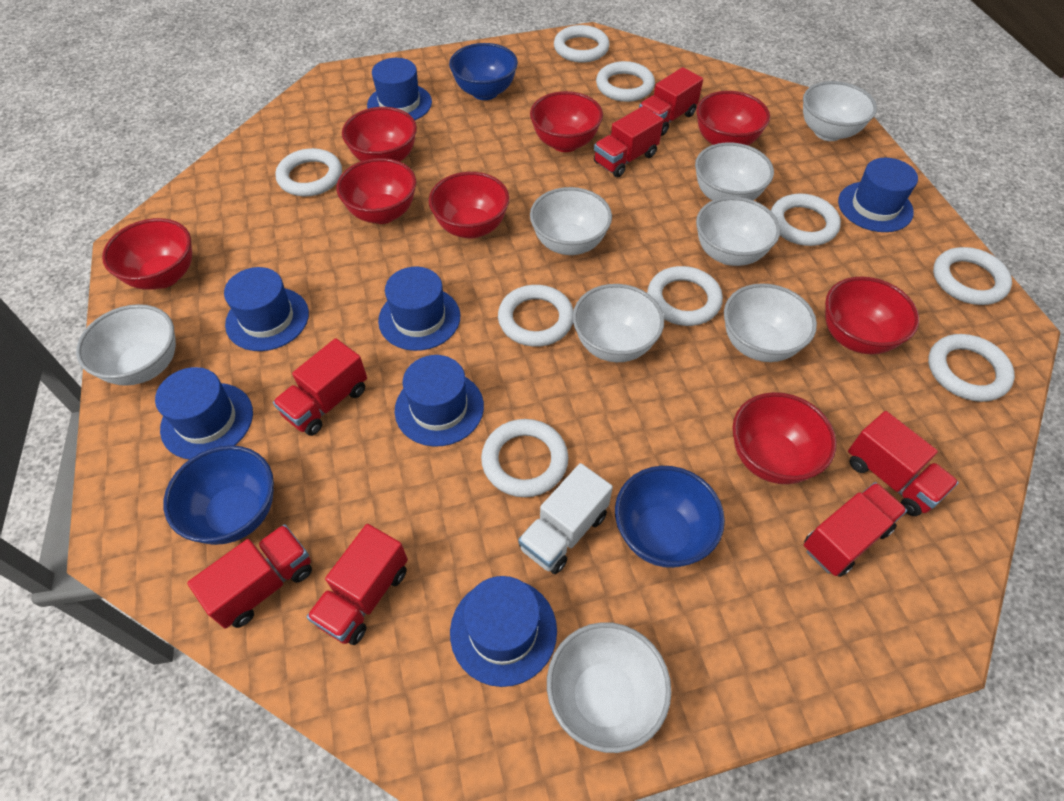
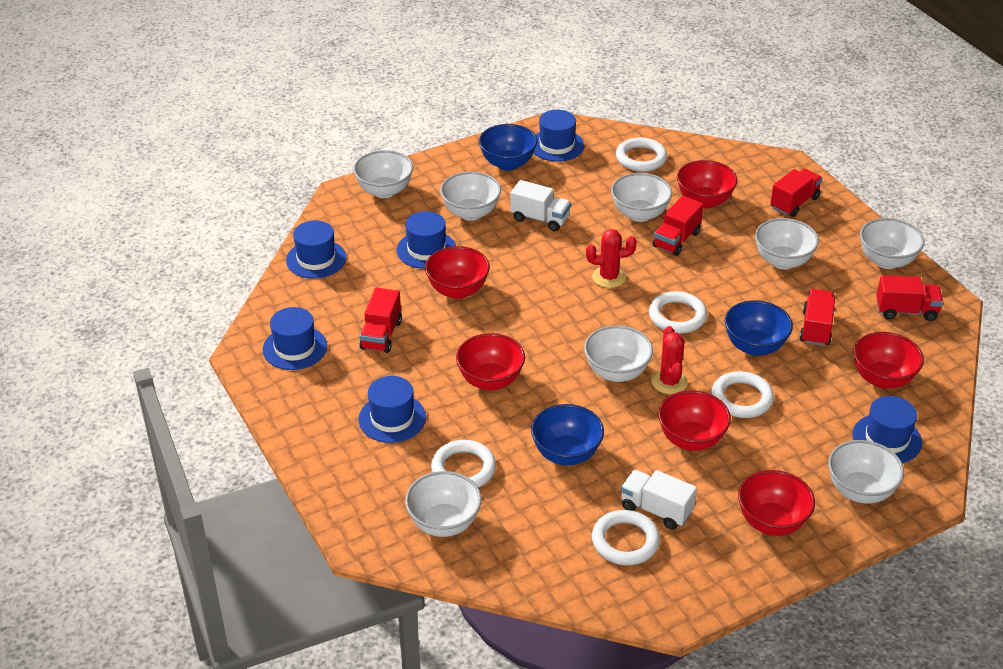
blue hat: 7 -> 6
red bowl: 8 -> 6
red cactus: 0 -> 2
red truck: 7 -> 5
white ring: 9 -> 5
white truck: 1 -> 2

